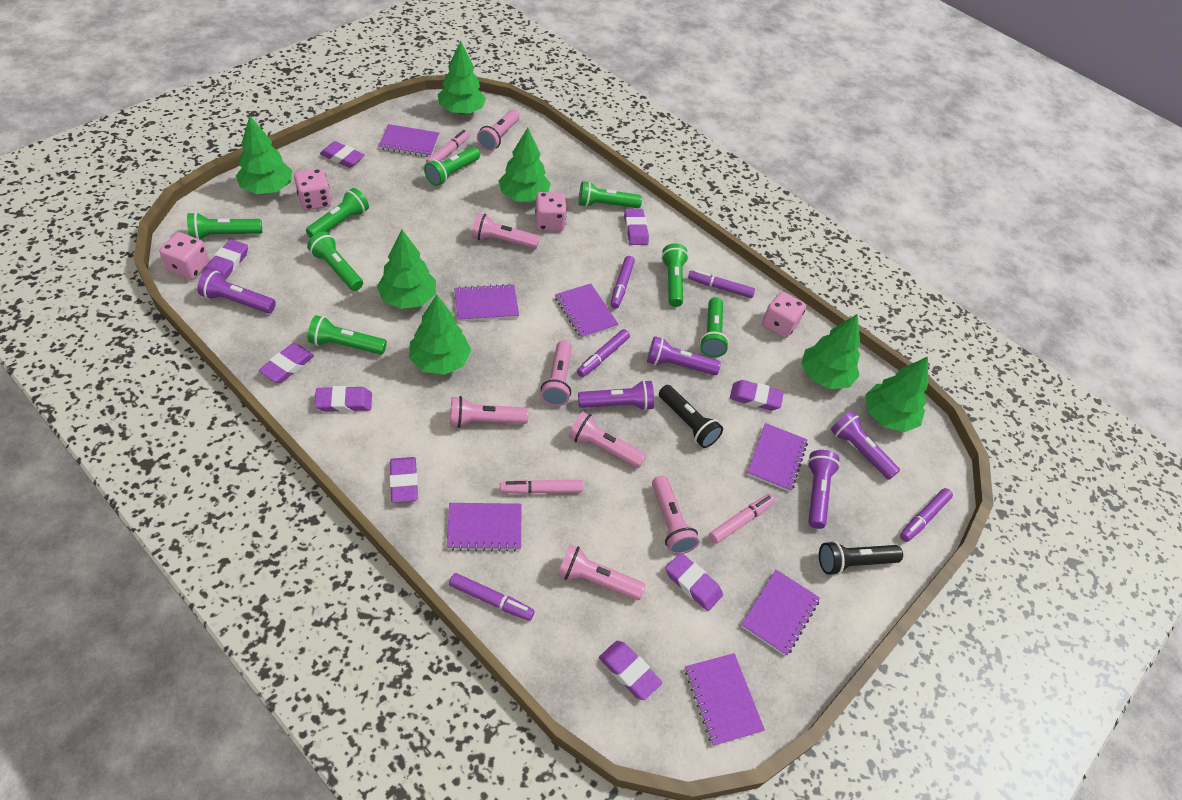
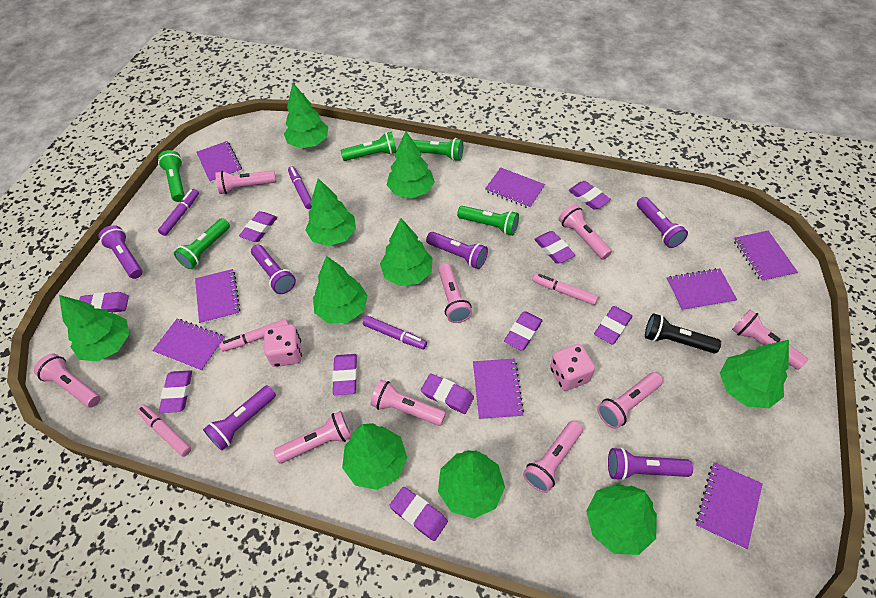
black flashlight: 2 -> 1
green flashlight: 8 -> 5
green tree: 7 -> 10
pink dice: 4 -> 2
pink flashlight: 7 -> 9
purple eraser: 9 -> 10
purple flashlight: 5 -> 6
purple marker: 5 -> 3
purple notebook: 7 -> 8

